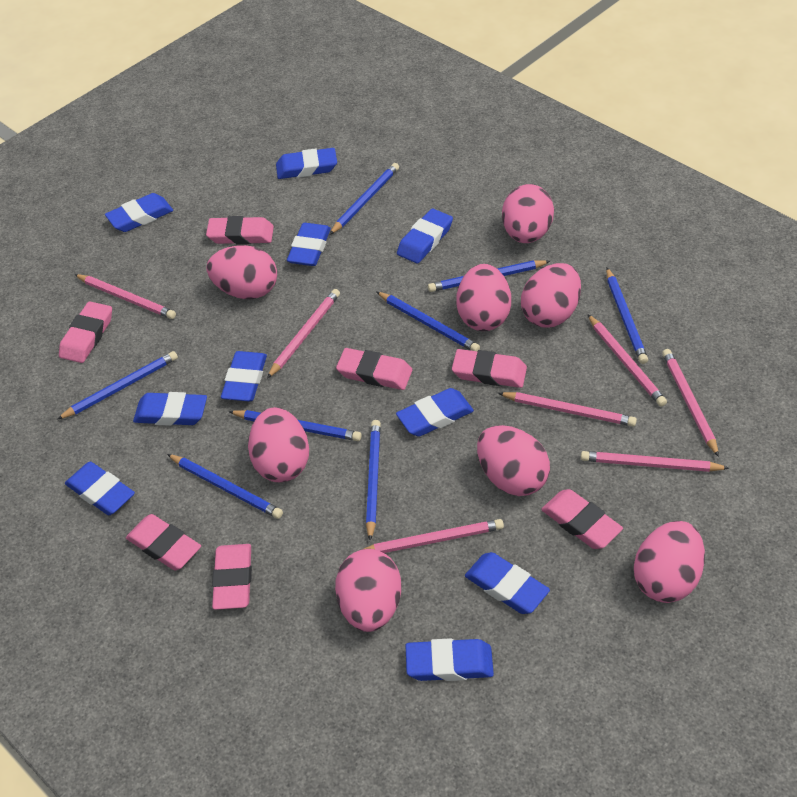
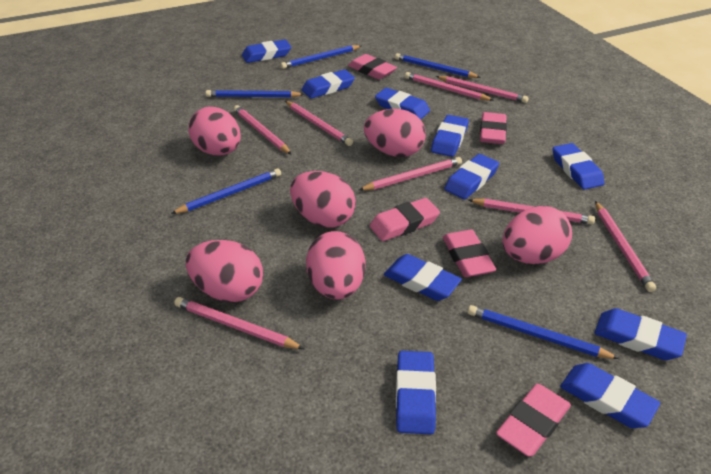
blue pencil: 8 -> 5
pink egg: 8 -> 6
pink eraser: 7 -> 5
pink pencil: 7 -> 8

